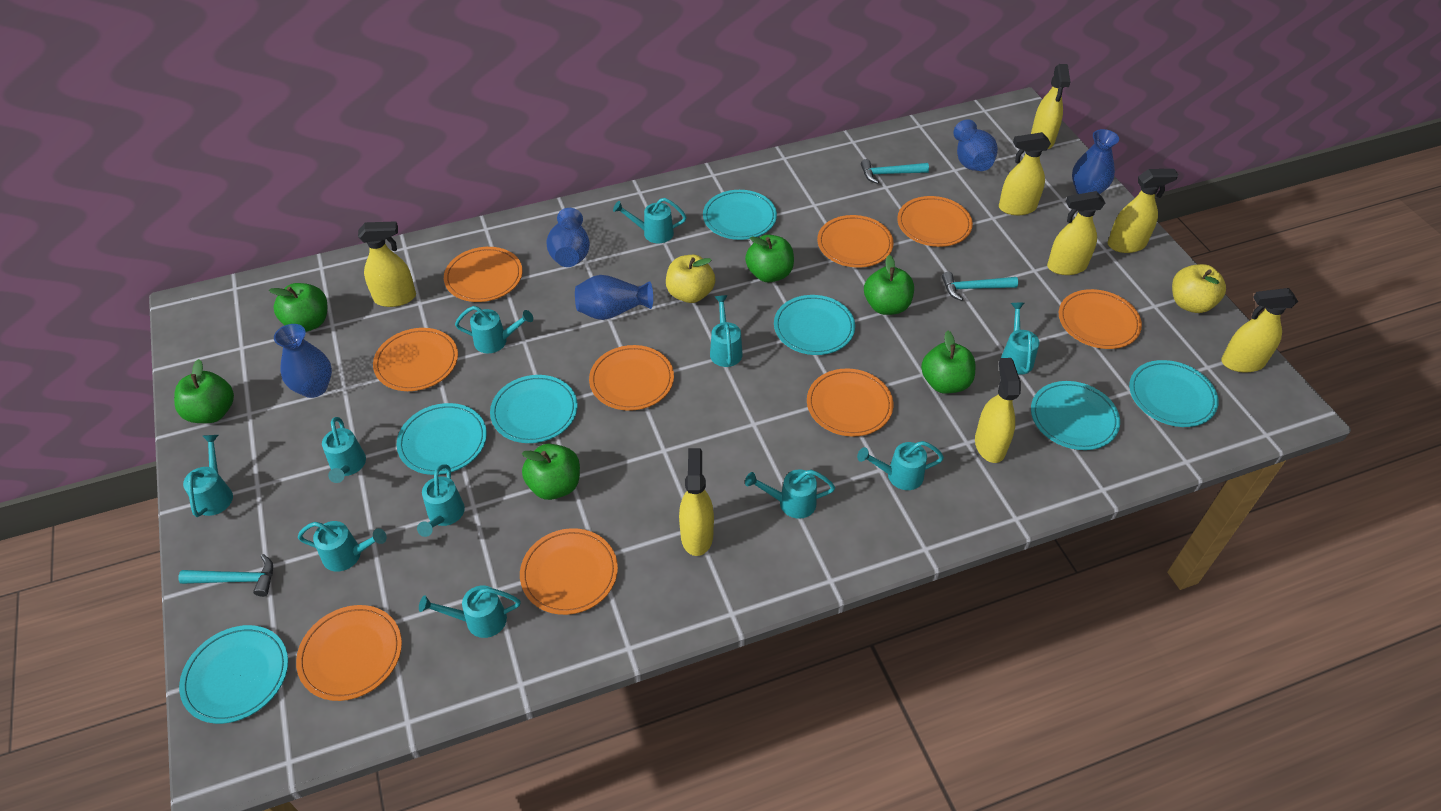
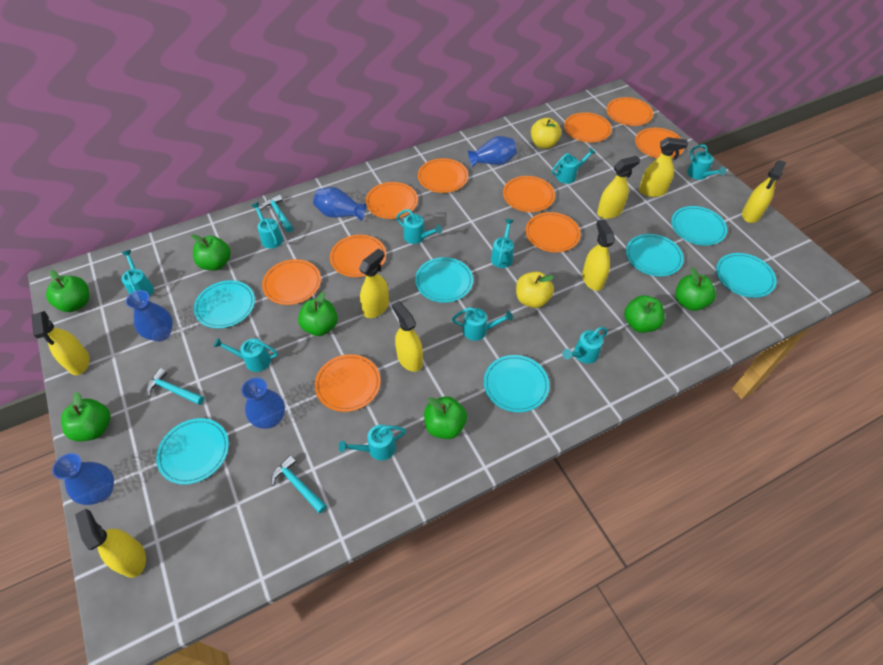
green apple: 6 -> 7
orange plate: 9 -> 10
turquoise watering can: 11 -> 10

